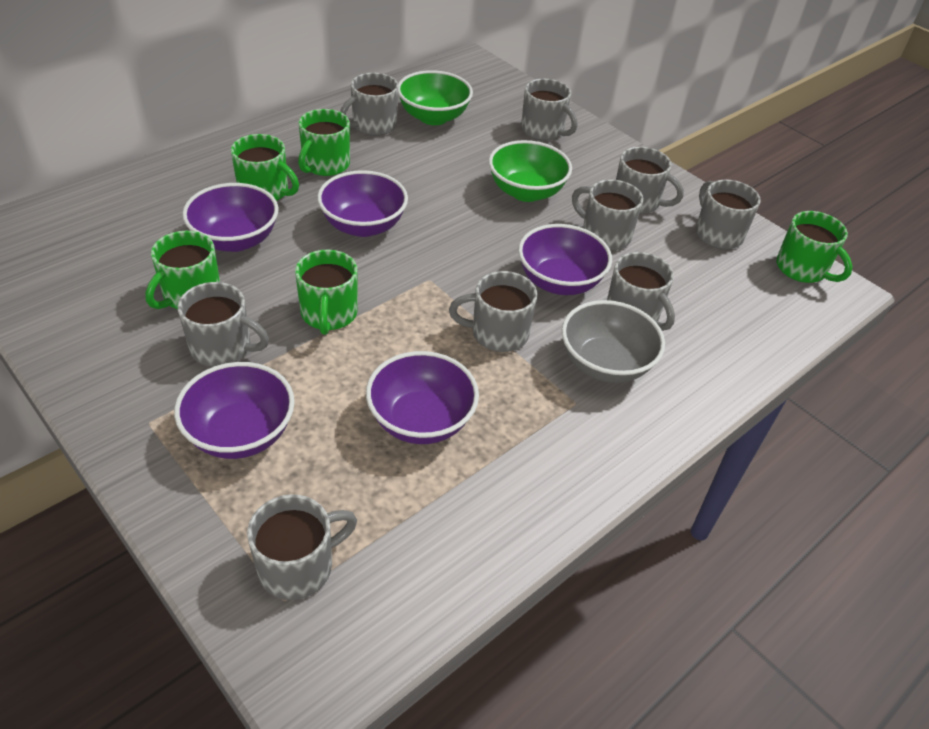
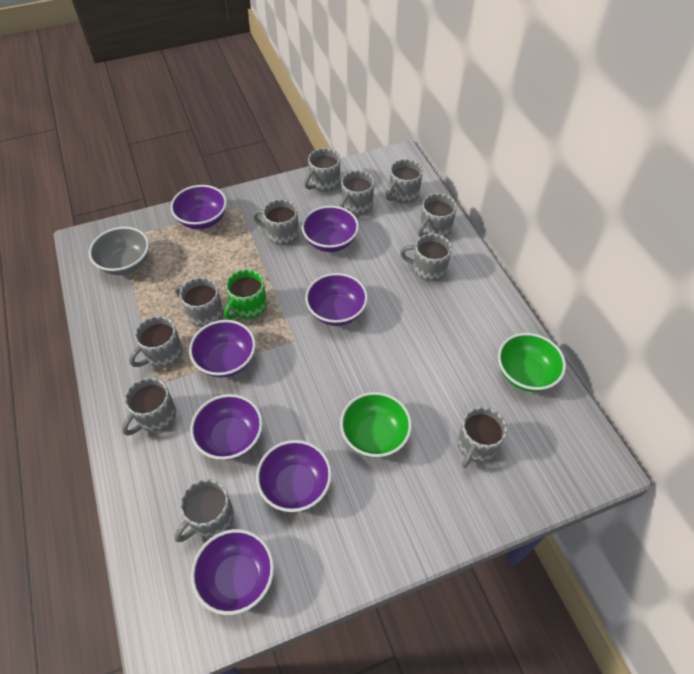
green mug: 5 -> 1
grey mug: 9 -> 11
purple bowl: 5 -> 7

